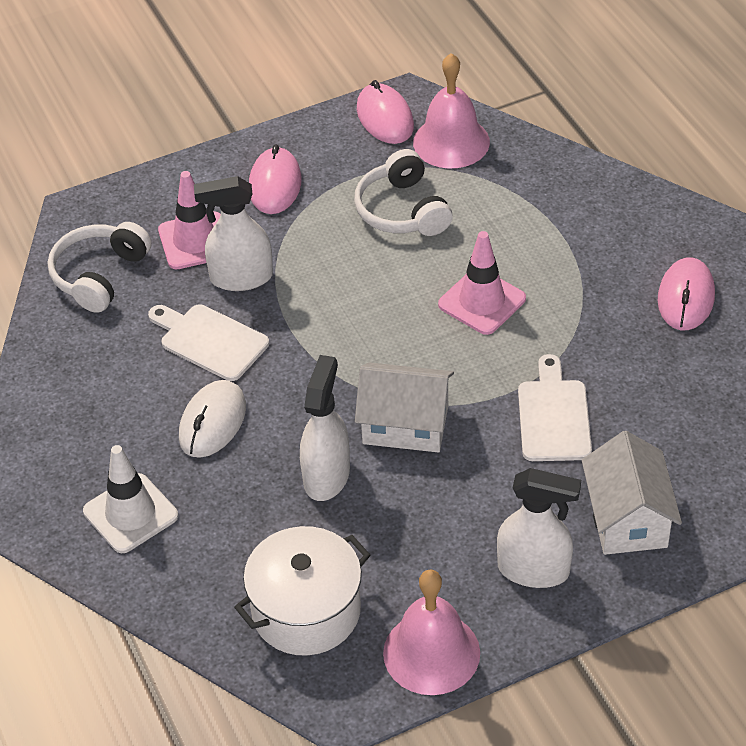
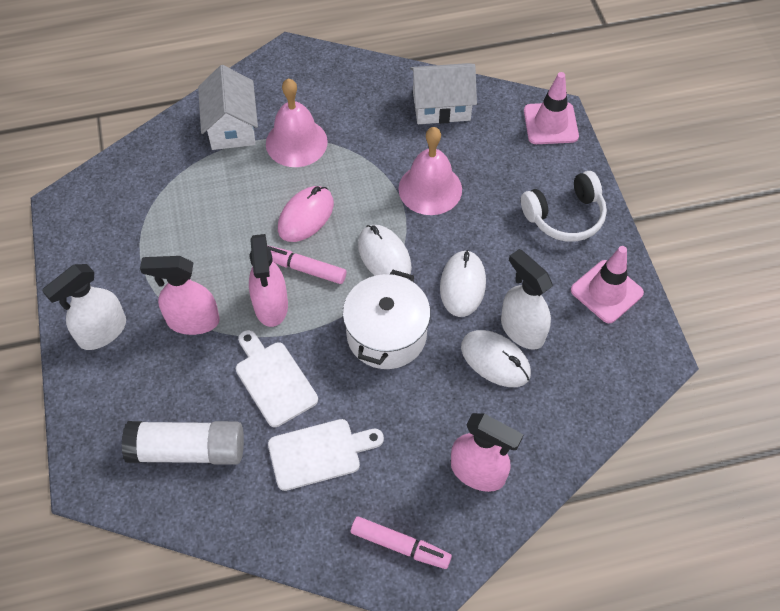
pink marker: 0 -> 2
pink mouse: 3 -> 1
pink spray bottle: 0 -> 3
white glue stick: 0 -> 1
white headphones: 2 -> 1
white mouse: 1 -> 3
white spray bottle: 3 -> 2
white traffic cone: 1 -> 0

